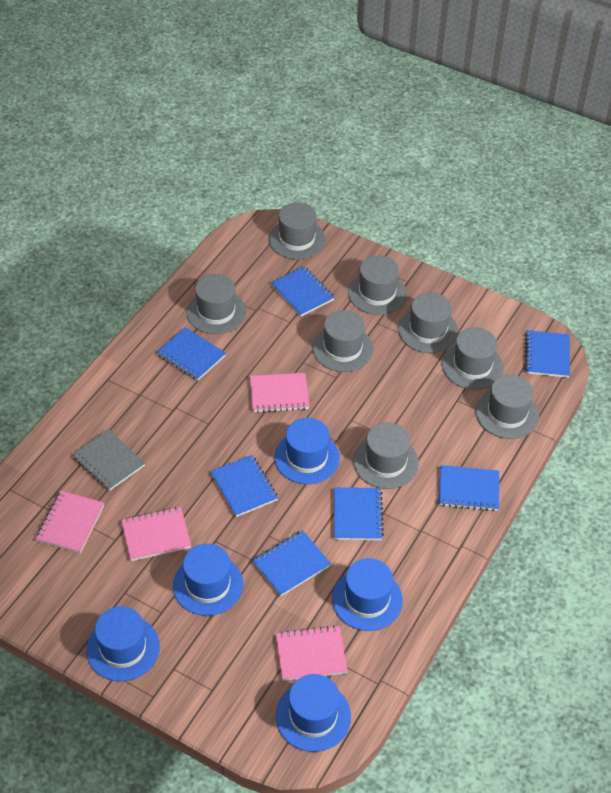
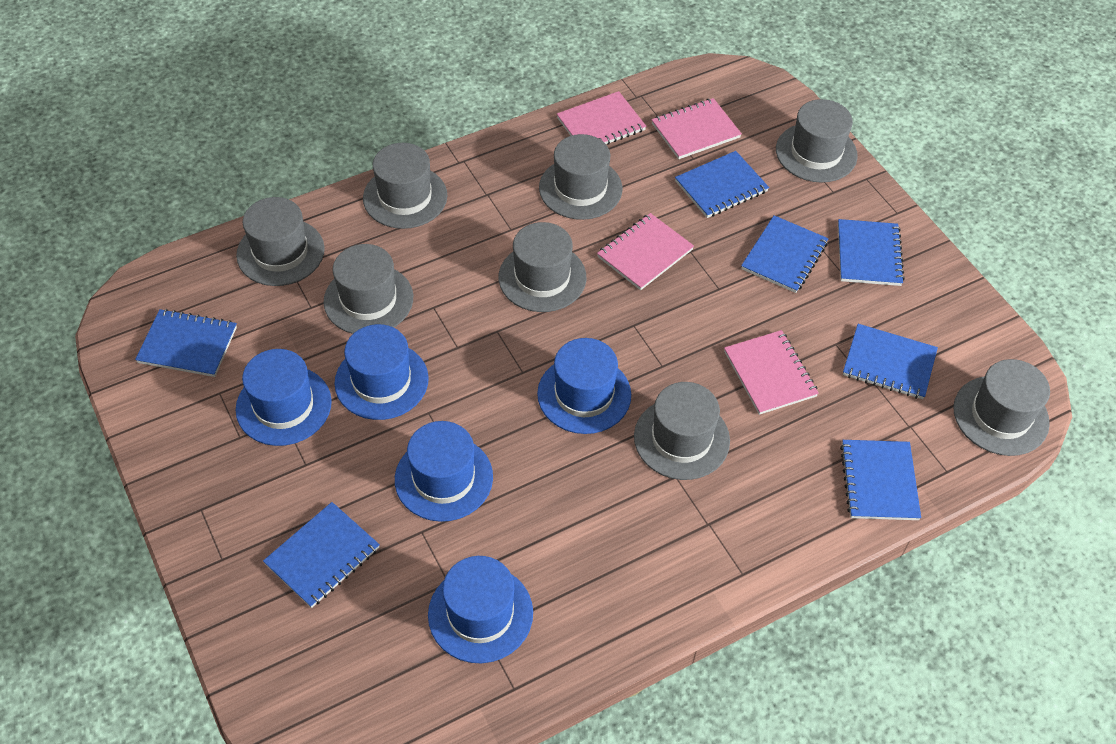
grey notebook: 1 -> 0

